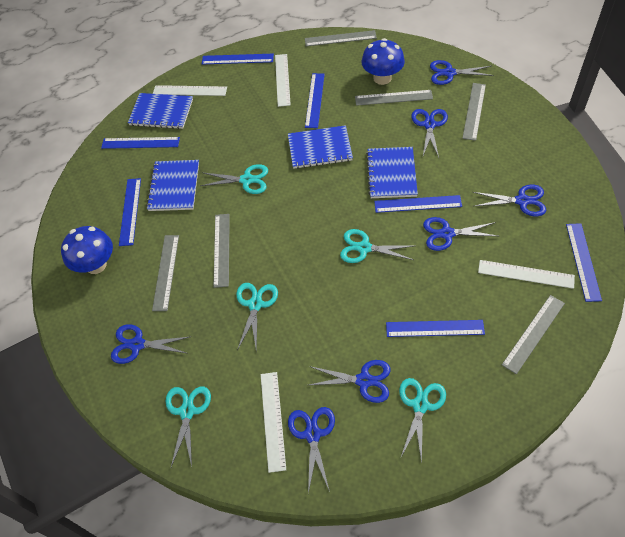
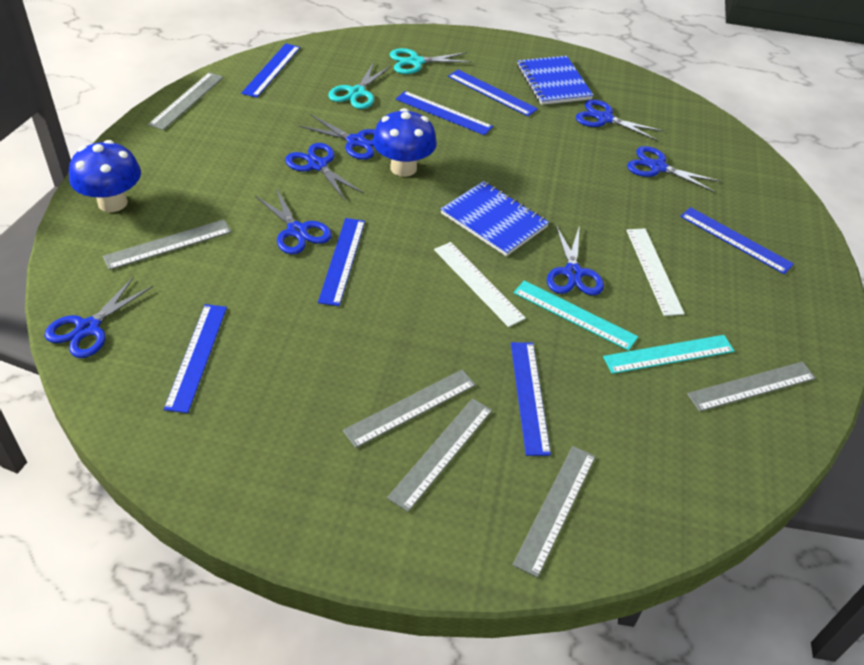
blue notebook: 4 -> 2
turquoise ruler: 0 -> 2
turquoise scissors: 5 -> 2
white ruler: 4 -> 2

